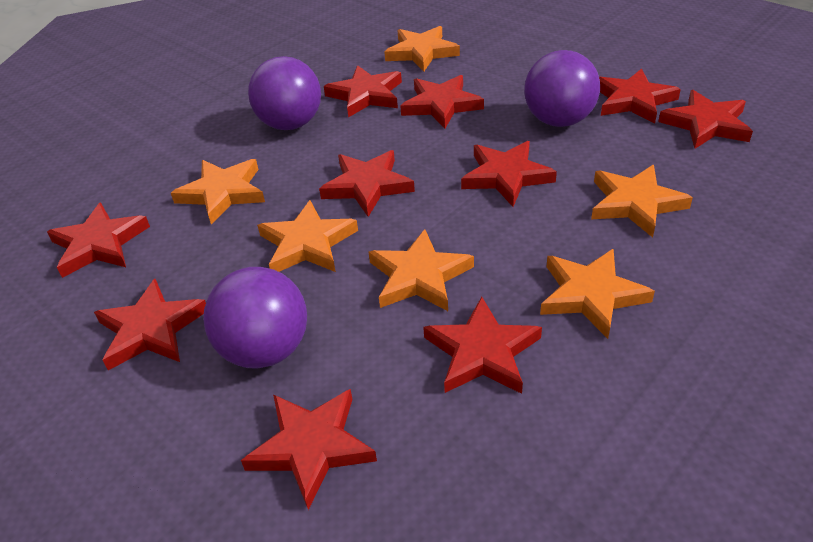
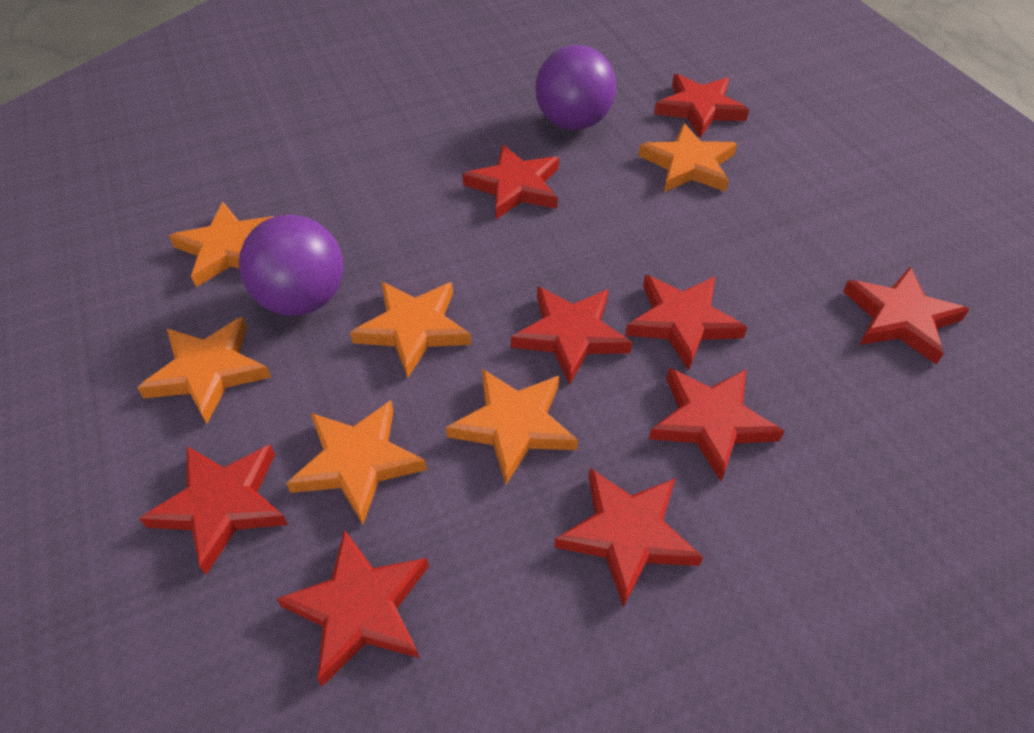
purple ball: 3 -> 2
red star: 10 -> 9

